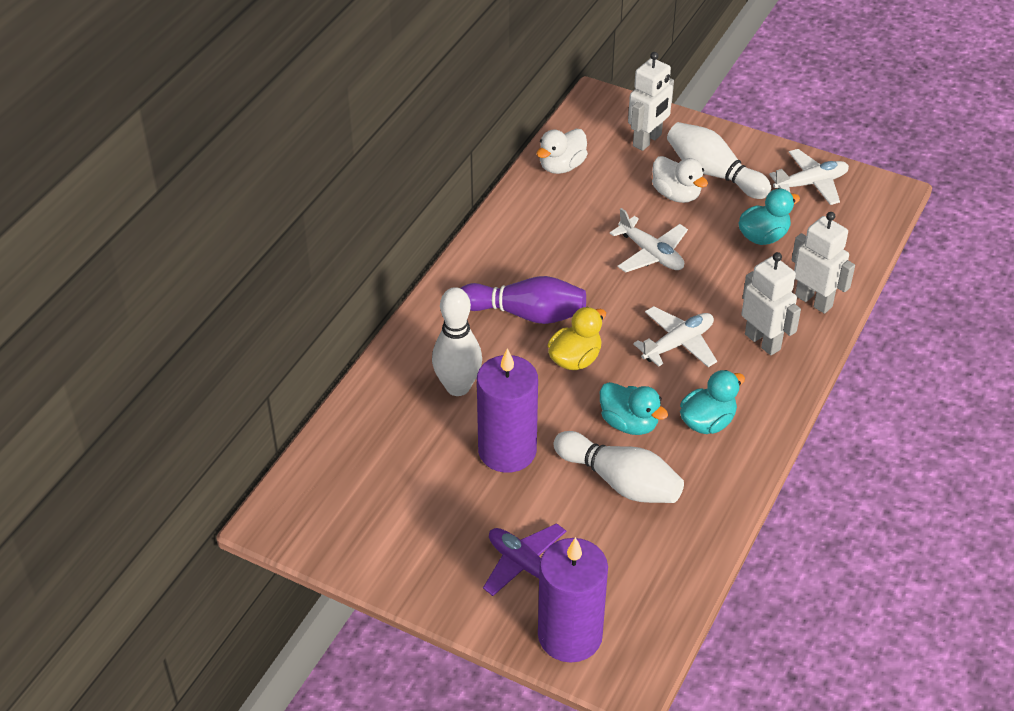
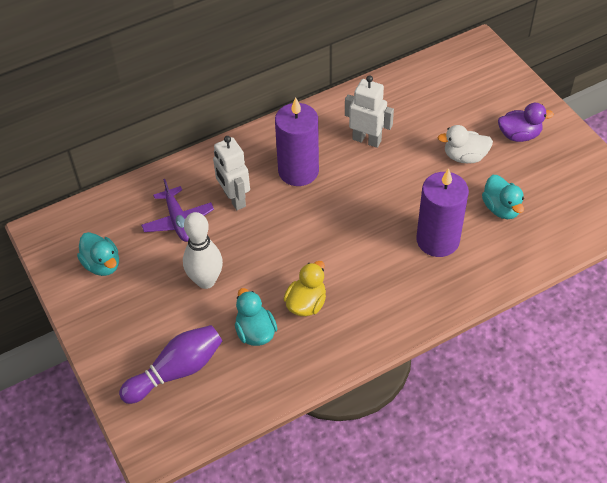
purple duck: 0 -> 1
white bowling pin: 3 -> 1
white duck: 2 -> 1
white plane: 3 -> 0
white robot: 3 -> 2

